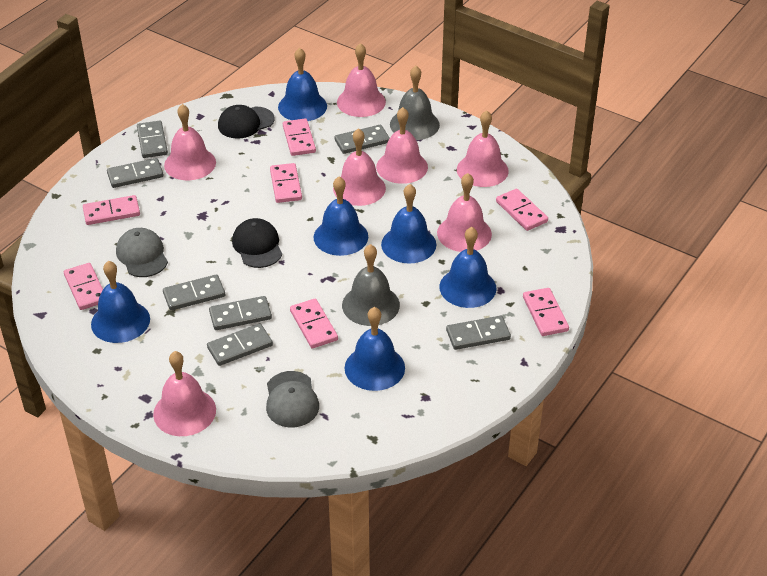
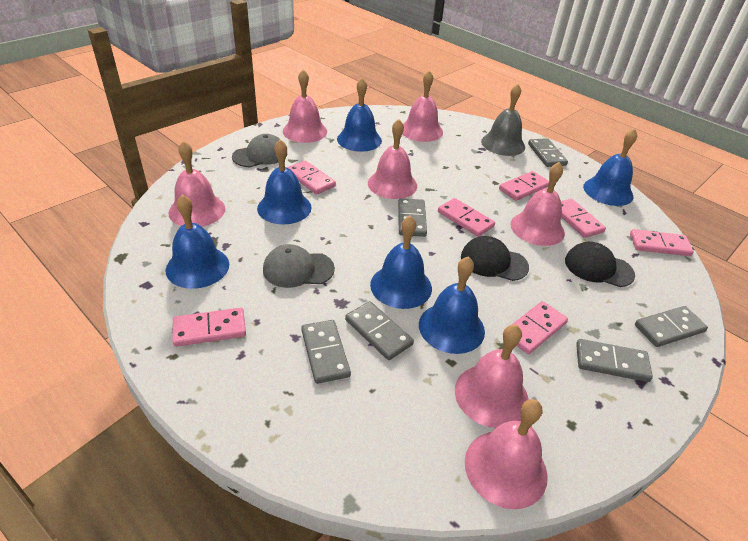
grey bell: 2 -> 1
grey domino: 7 -> 6

